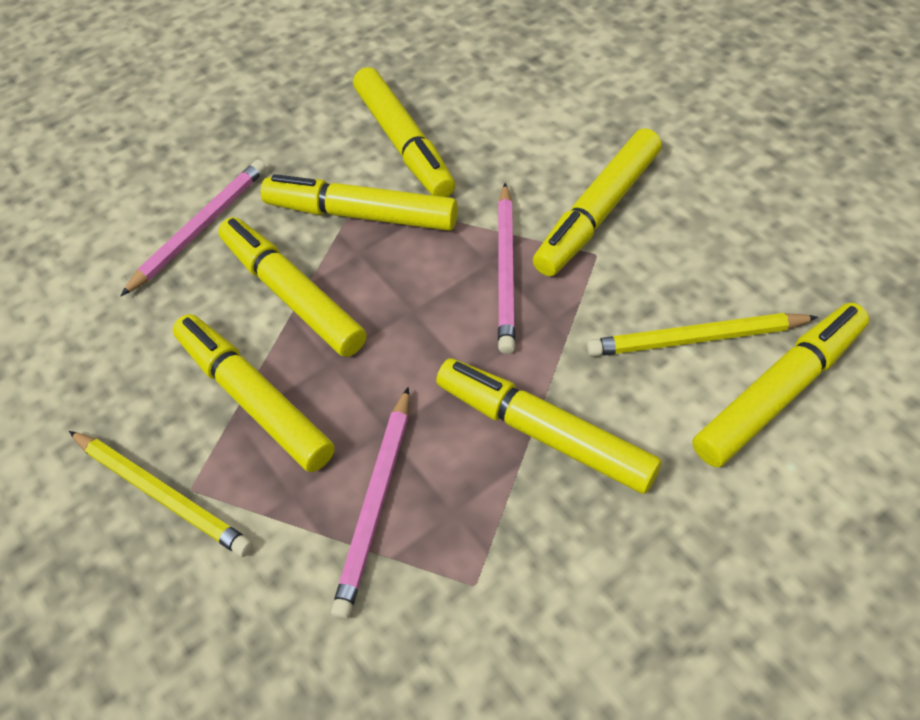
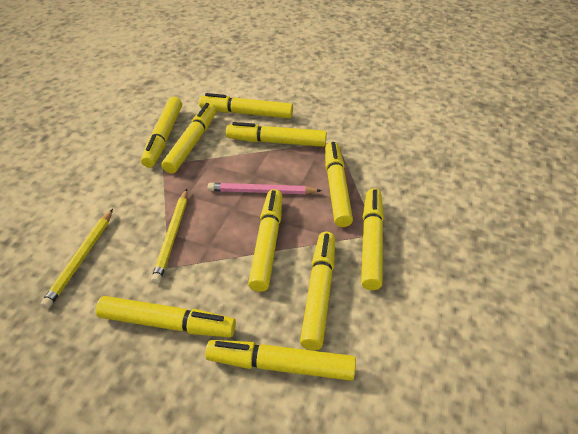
pink pencil: 3 -> 1
yellow marker: 7 -> 10

